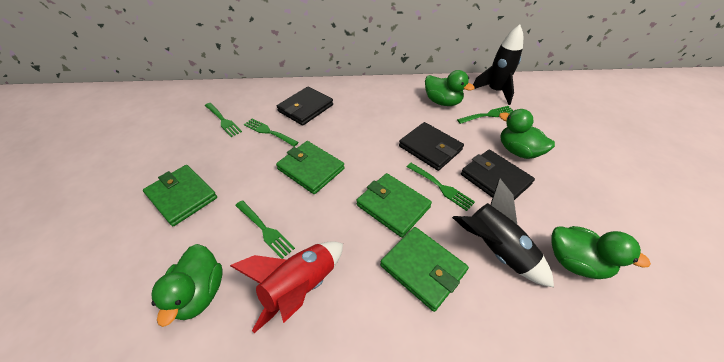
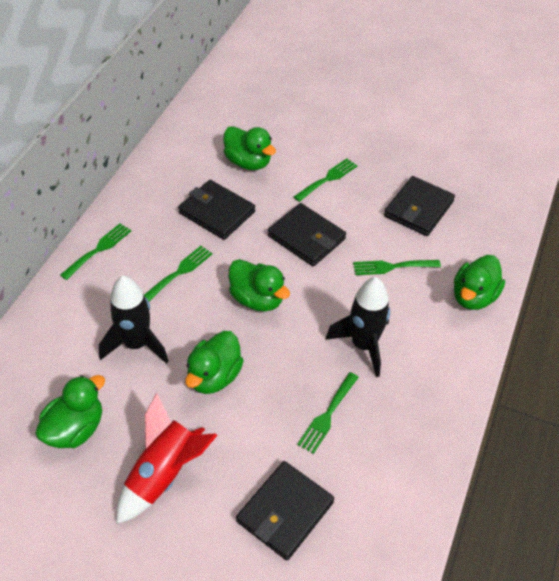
black wallet: 3 -> 4
green duck: 4 -> 5
green wallet: 4 -> 0

